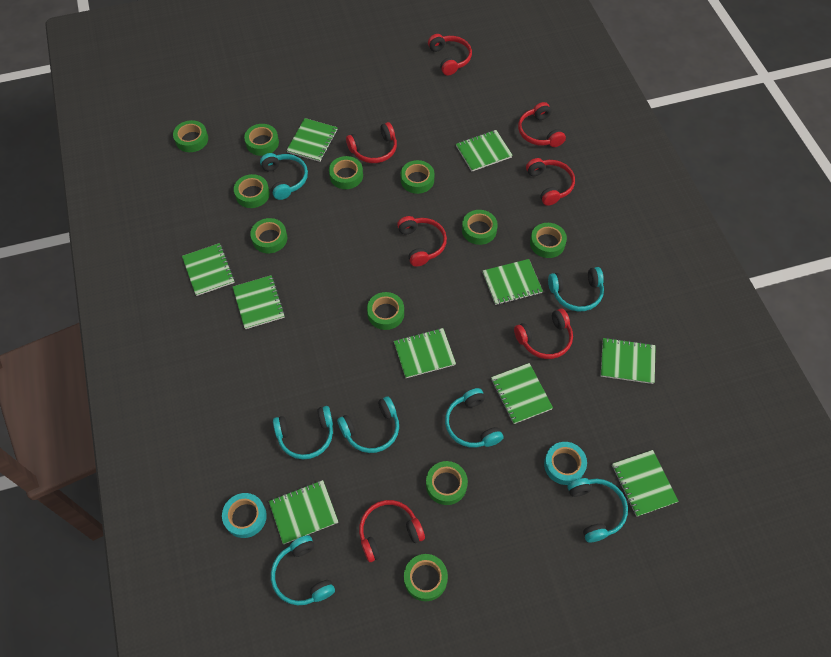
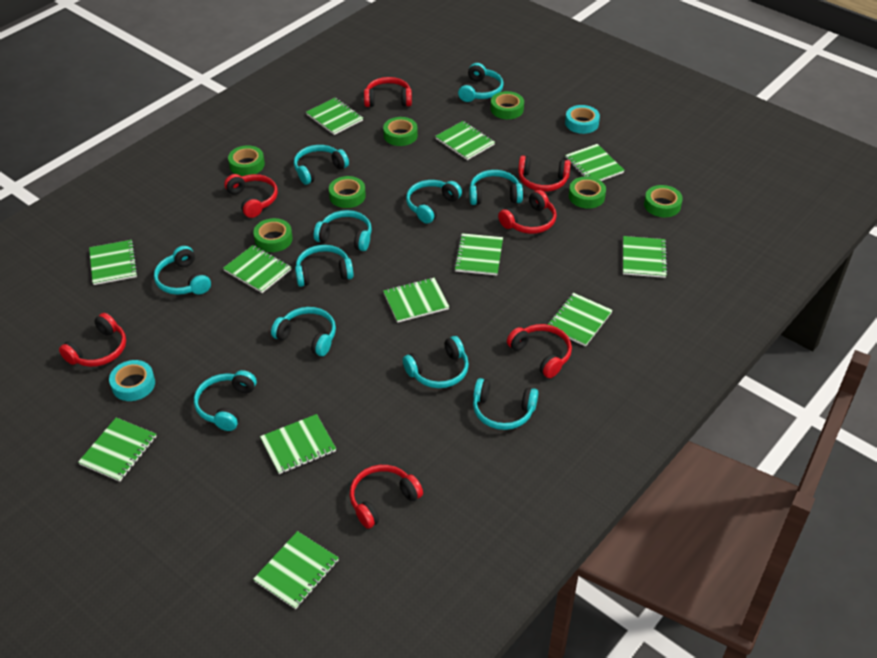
green notebook: 10 -> 12
green tape: 11 -> 7
turquoise headphones: 7 -> 11

